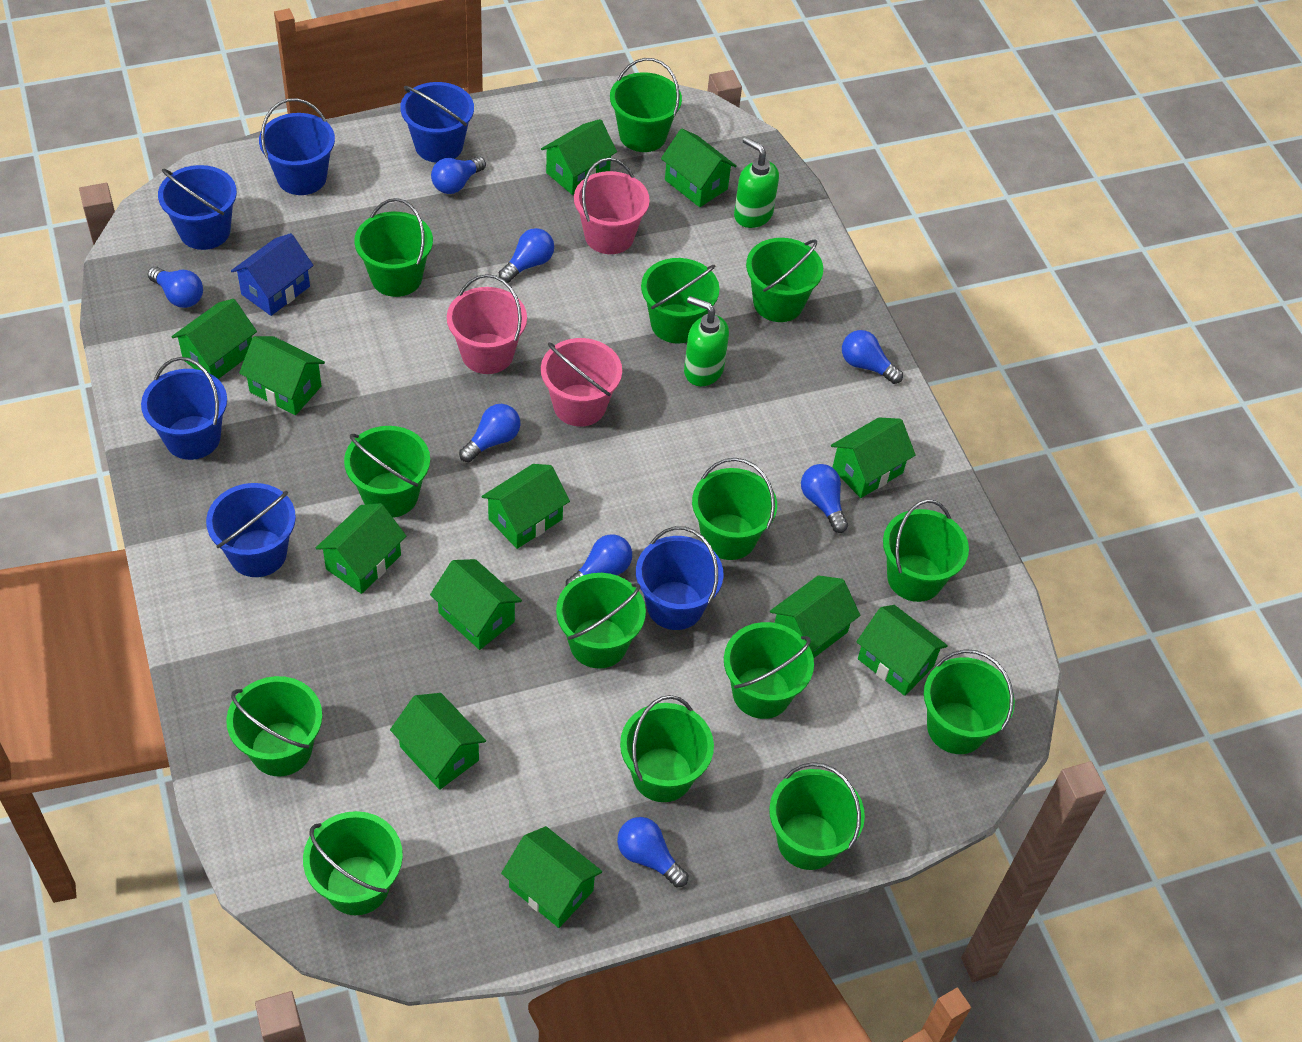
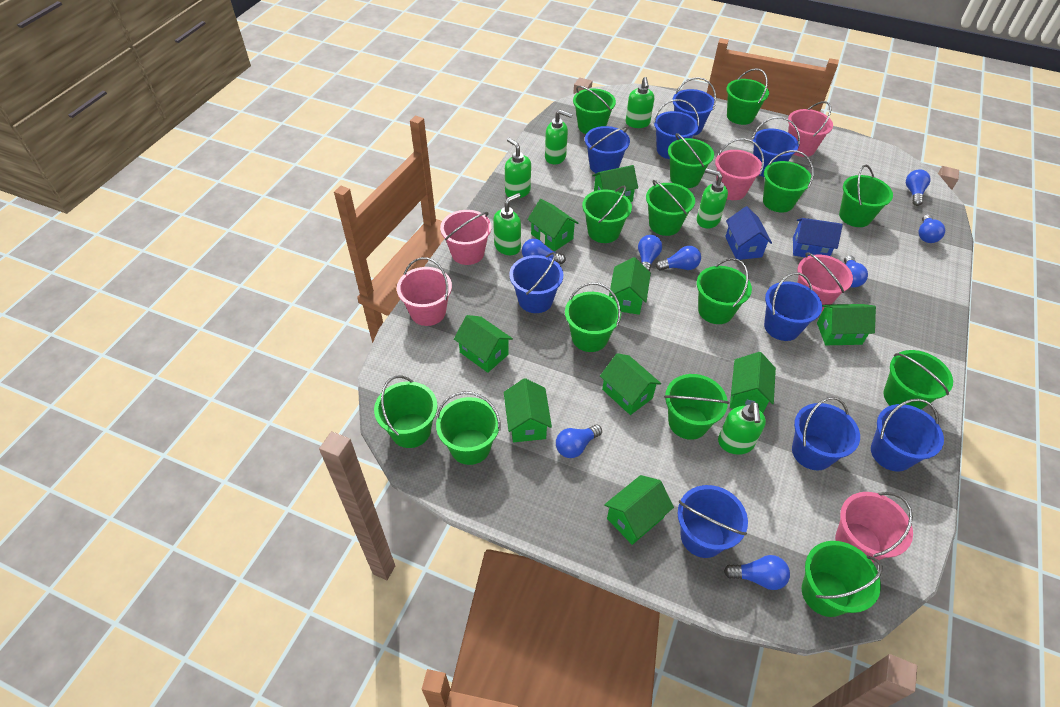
blue bucket: 6 -> 9
blue house: 1 -> 2
green house: 12 -> 9
green soap dispenser: 2 -> 6
pink bucket: 3 -> 6

